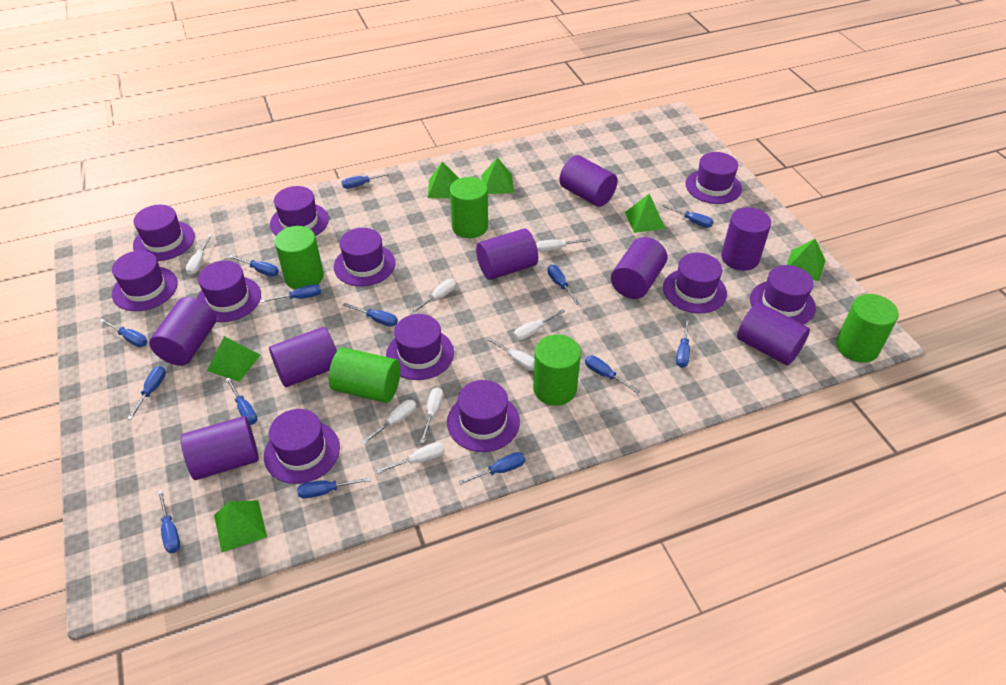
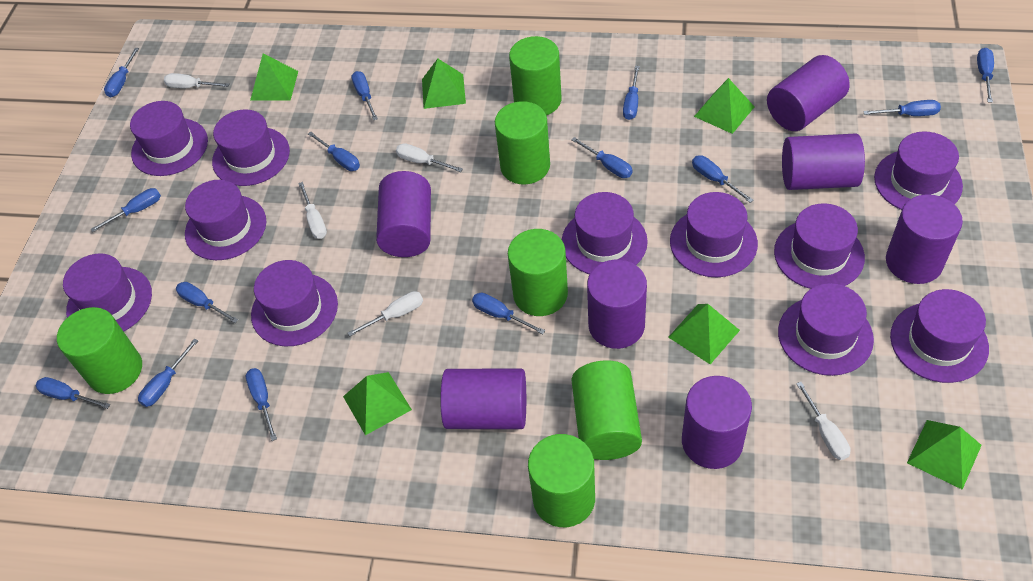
green cylinder: 5 -> 6
purple cylinder: 8 -> 7
white screwdriver: 8 -> 5

